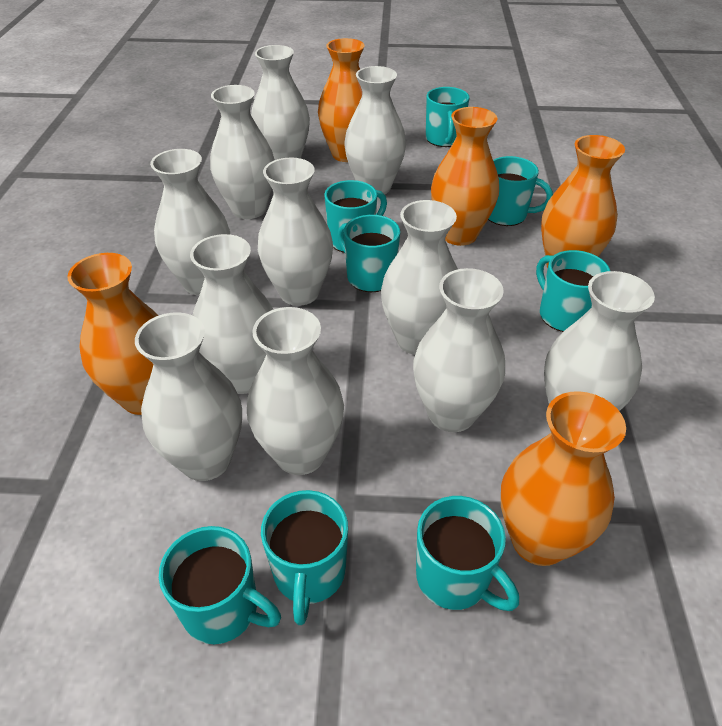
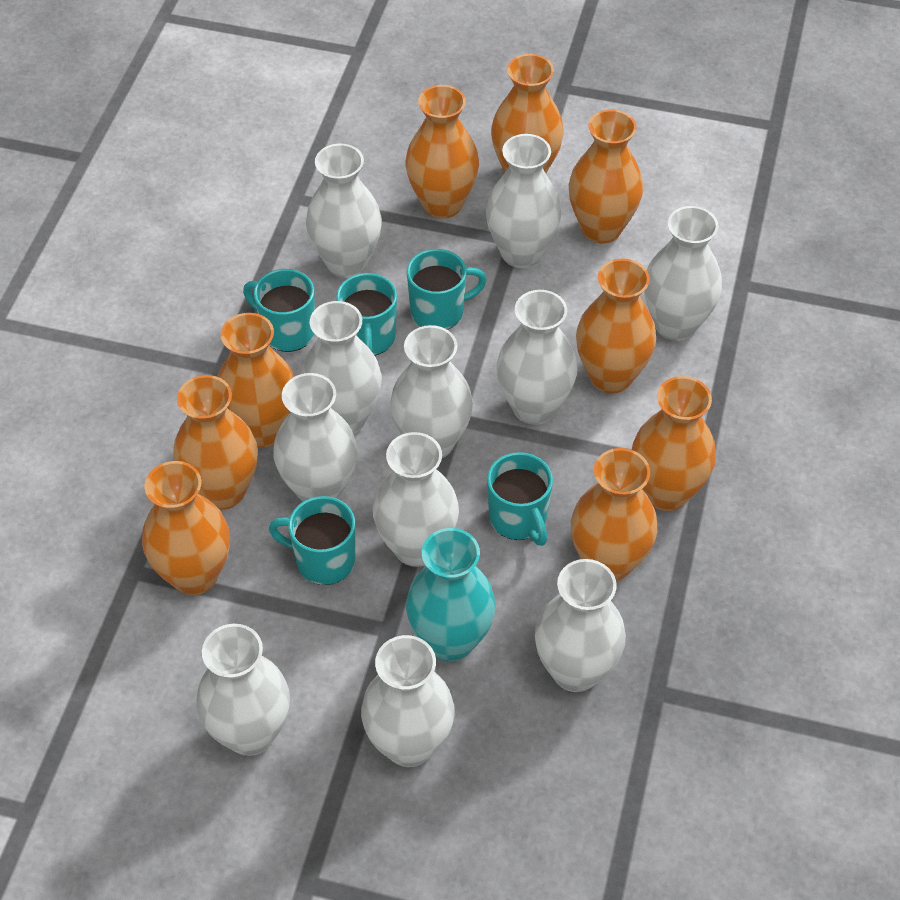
orange vase: 5 -> 9
turquoise mug: 8 -> 5
turquoise vase: 0 -> 1

